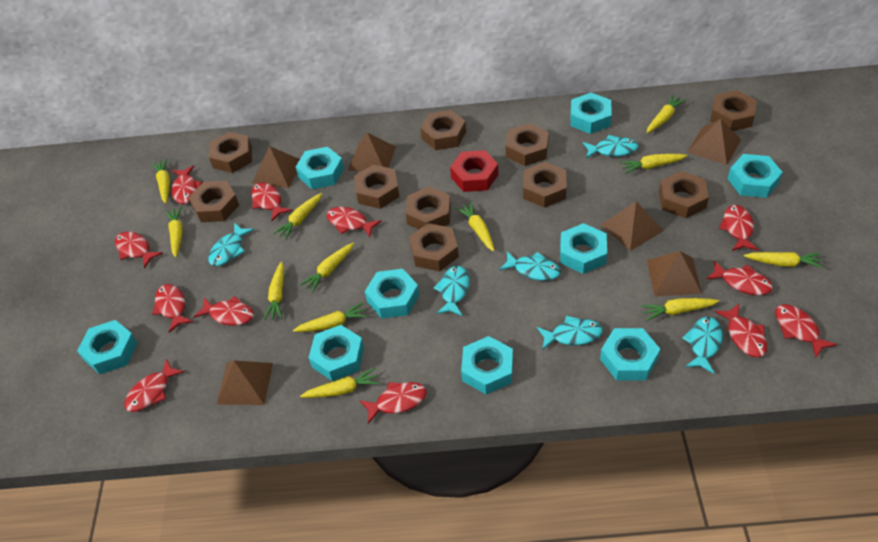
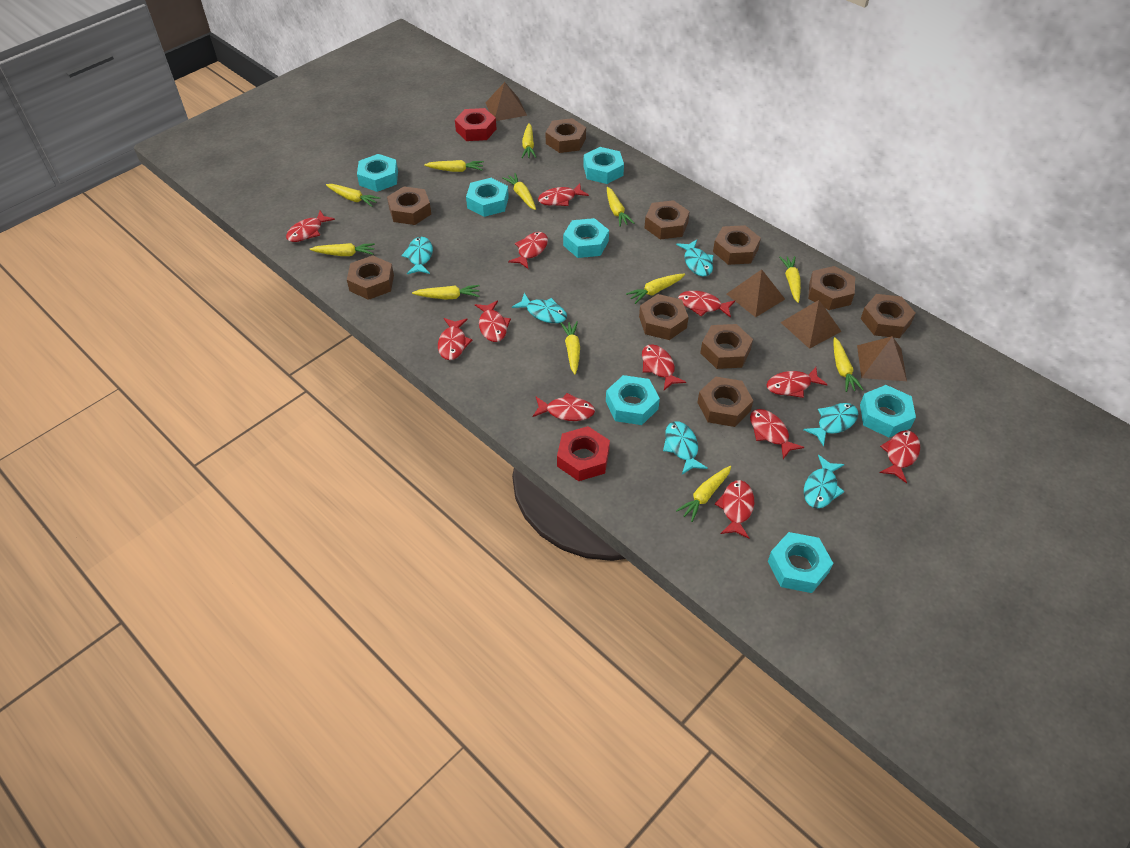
brown pyramid: 6 -> 4
red nut: 1 -> 2
turquoise nut: 9 -> 7

